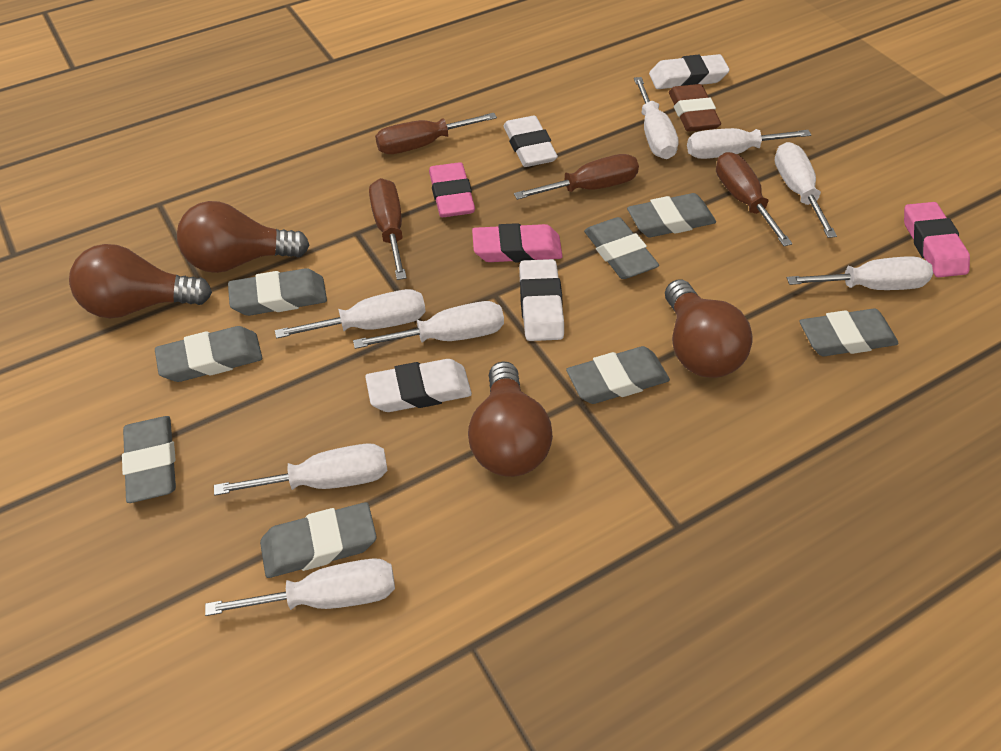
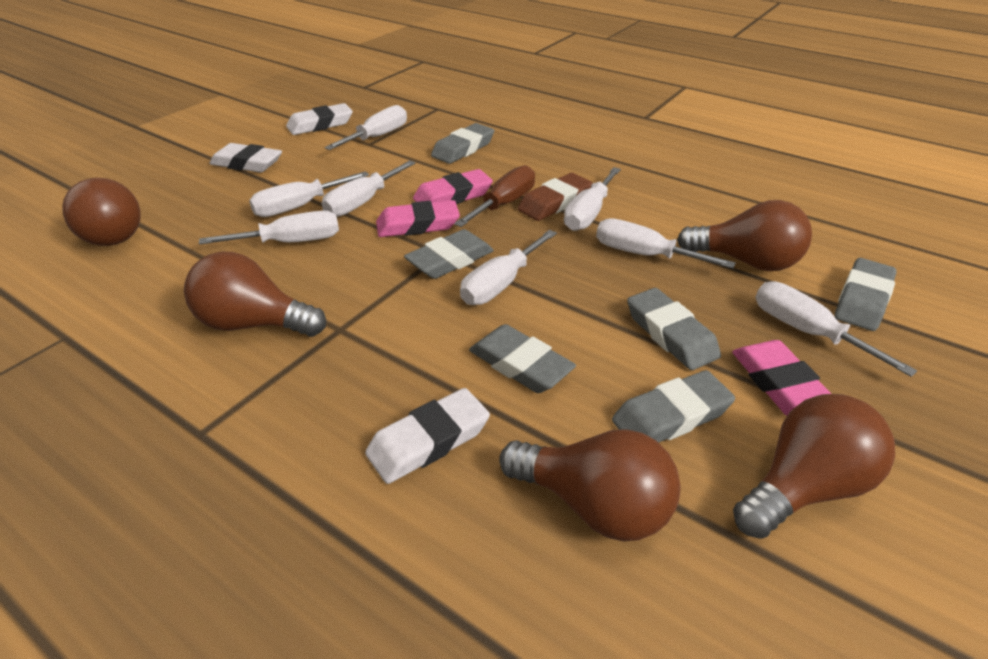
brown light bulb: 4 -> 5
brown screwdriver: 4 -> 1
grey eraser: 8 -> 6
white eraser: 4 -> 3

